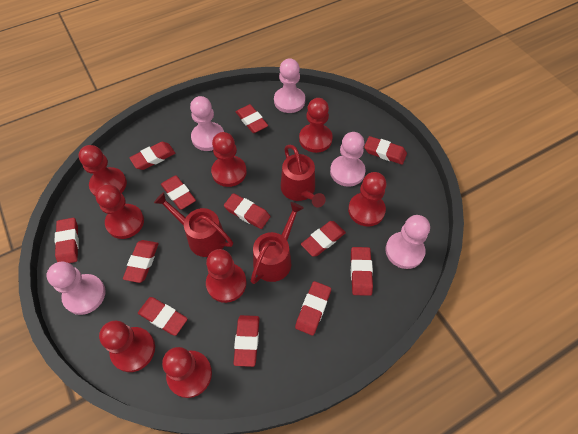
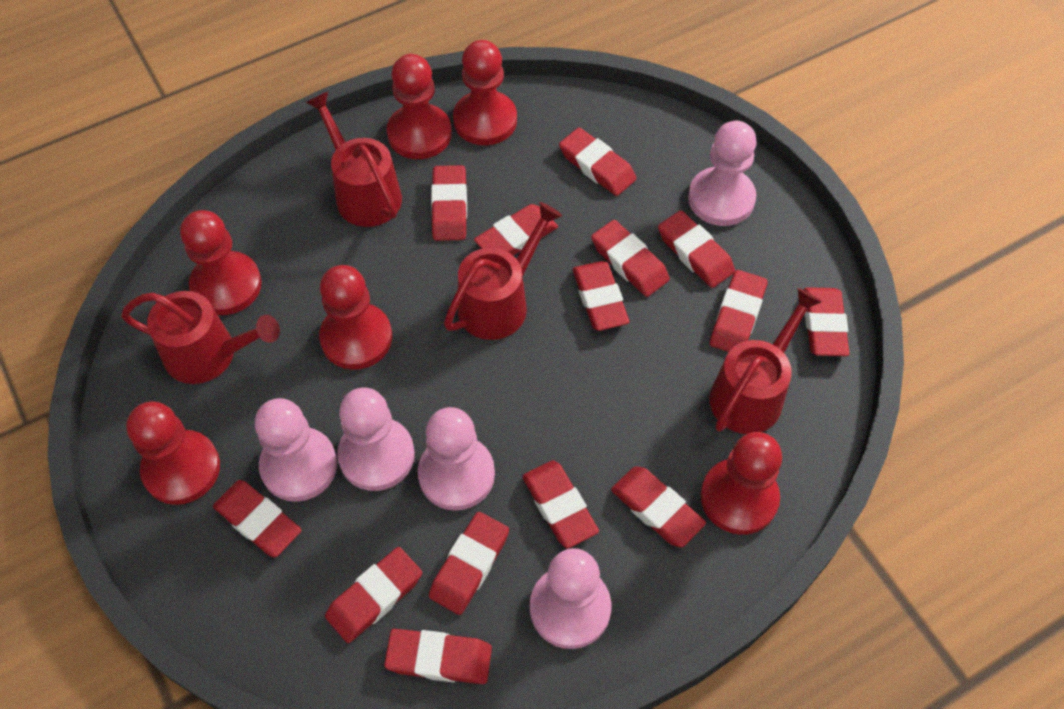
red eraser: 12 -> 14
red pawn: 8 -> 6
red watering can: 3 -> 4

